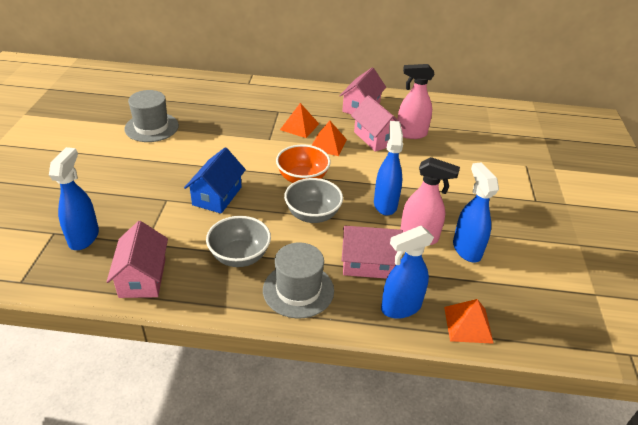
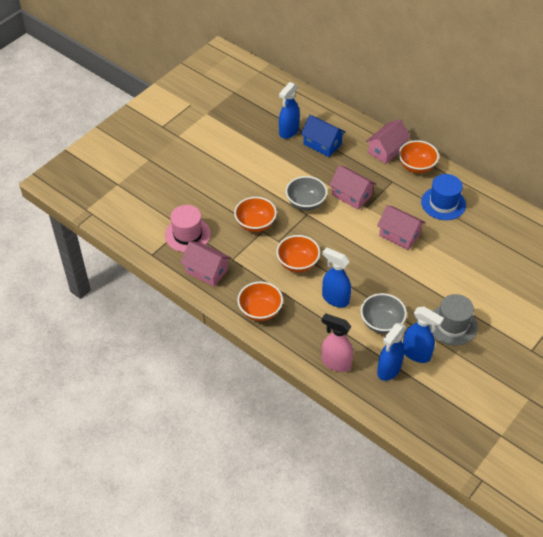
blue hat: 0 -> 1
grey hat: 2 -> 1
orange bowl: 1 -> 4
orange pyramid: 3 -> 0
pink hat: 0 -> 1
pink spray bottle: 2 -> 1

